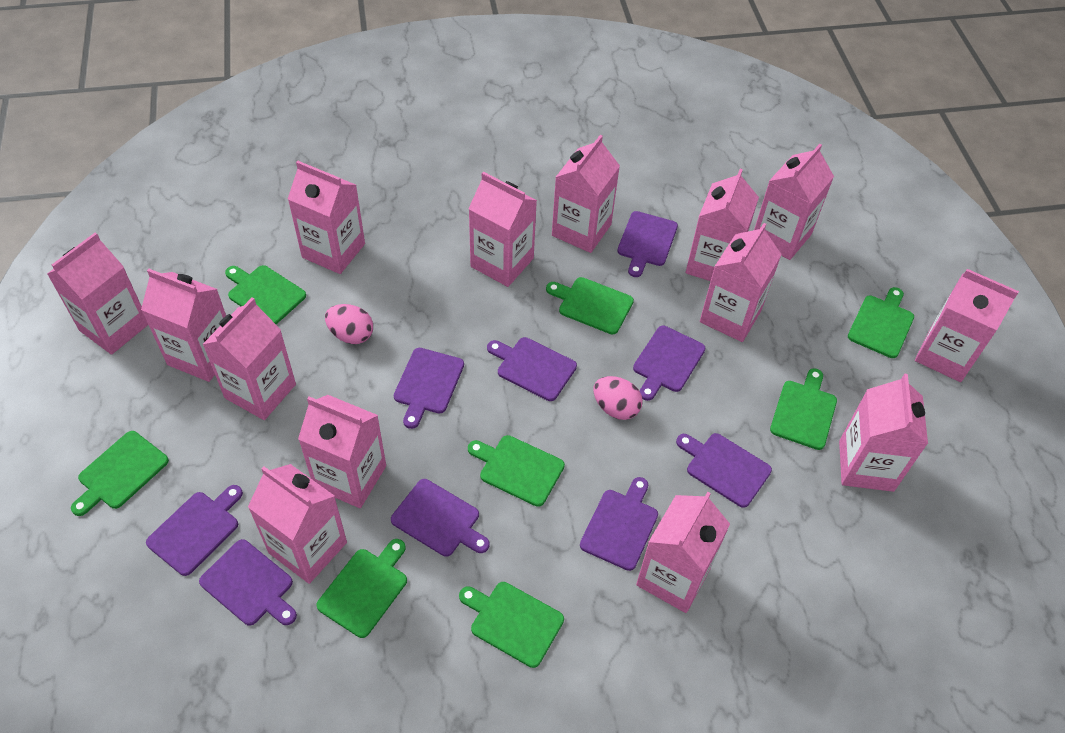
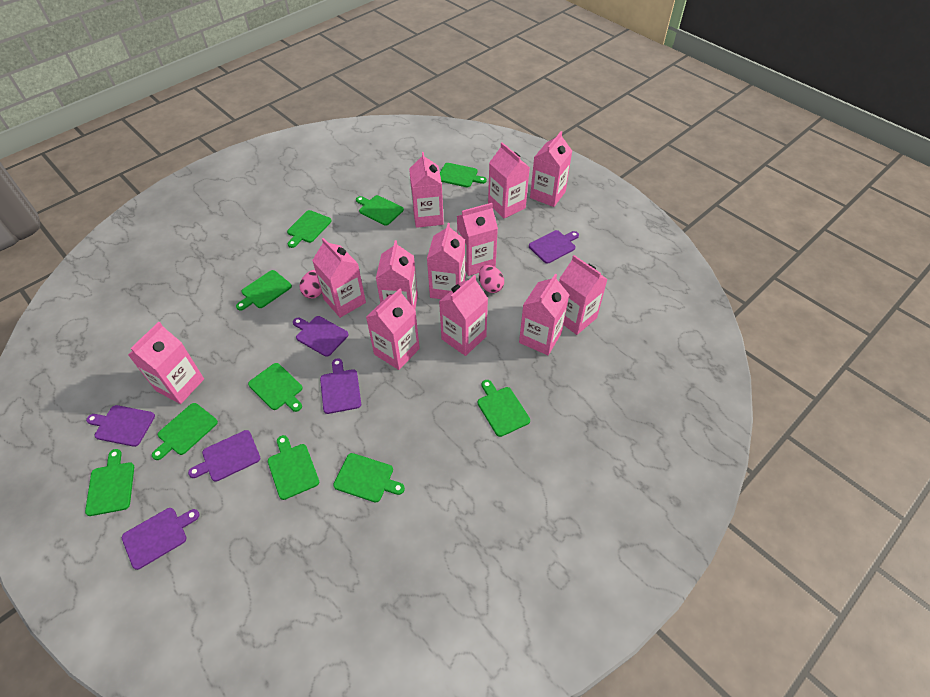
green cutting board: 8 -> 10
pink carton: 14 -> 12
purple cutting board: 9 -> 6

